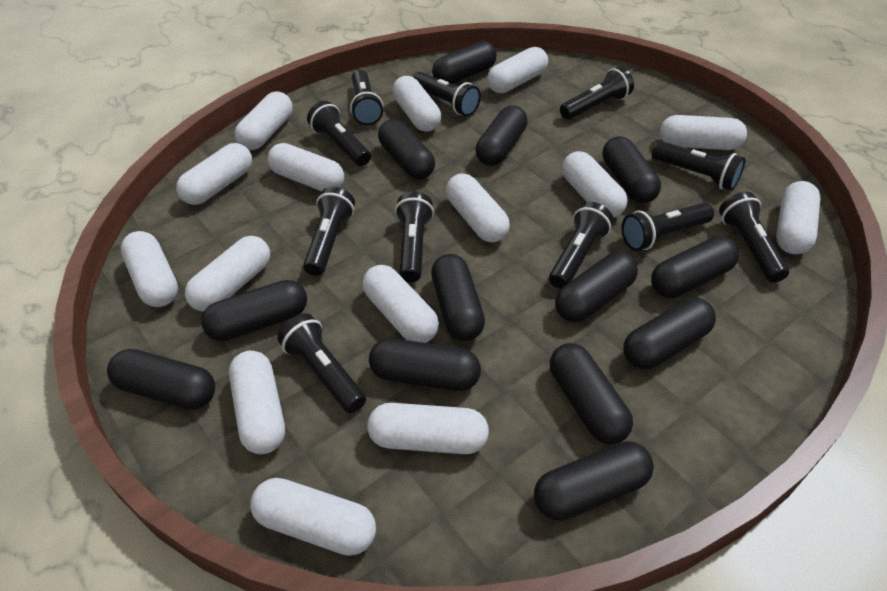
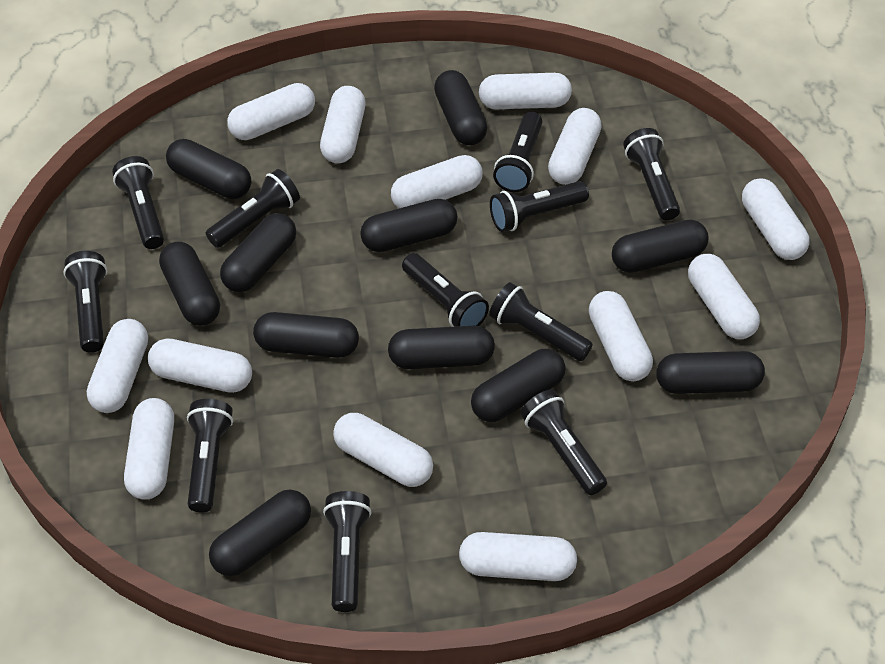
black capsule: 13 -> 11
white capsule: 15 -> 13

